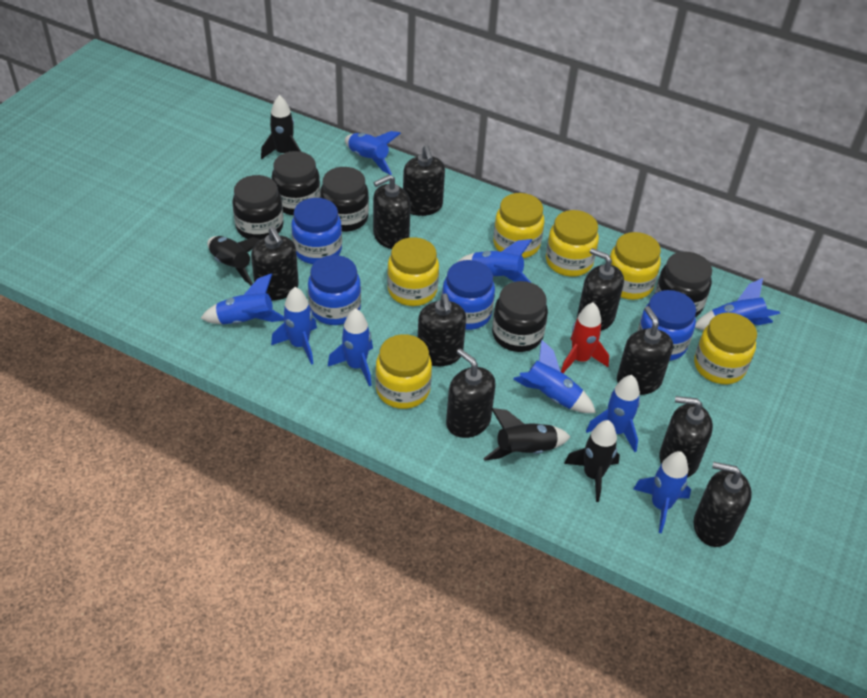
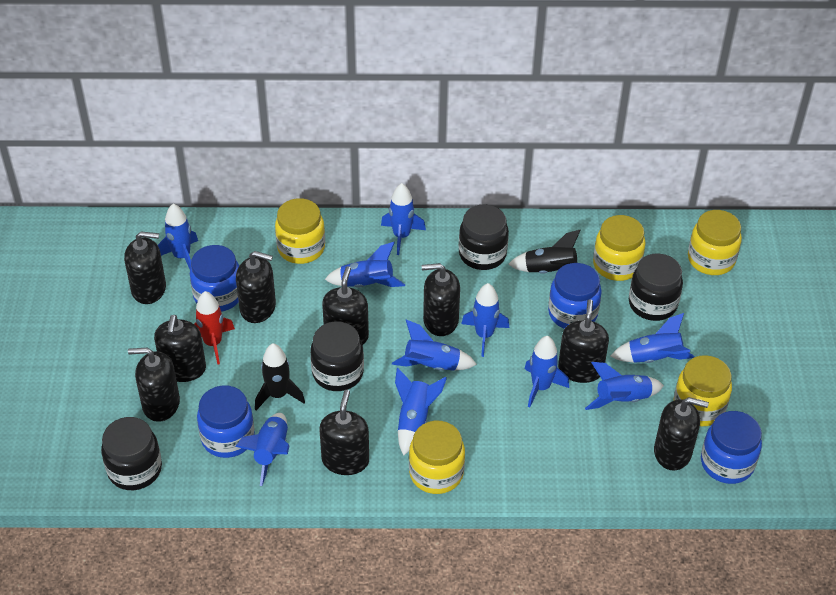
black jar: 5 -> 4
black rocket: 4 -> 2
blue rocket: 9 -> 10
yellow jar: 6 -> 5

